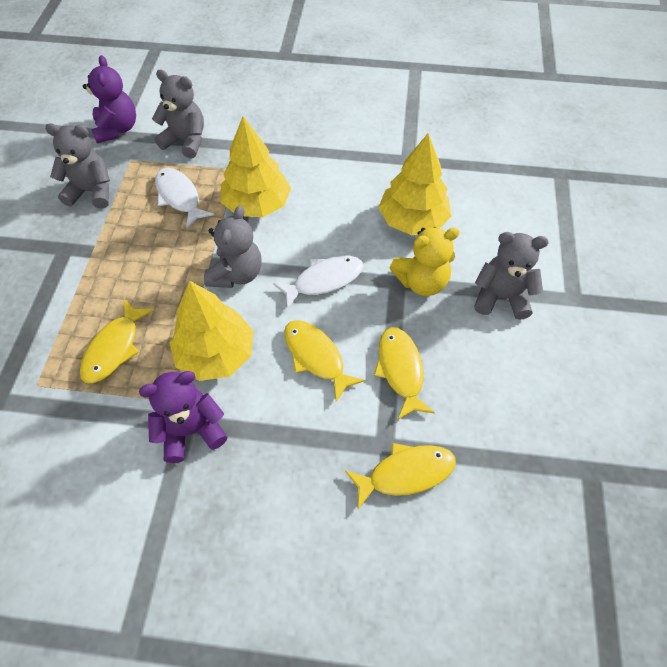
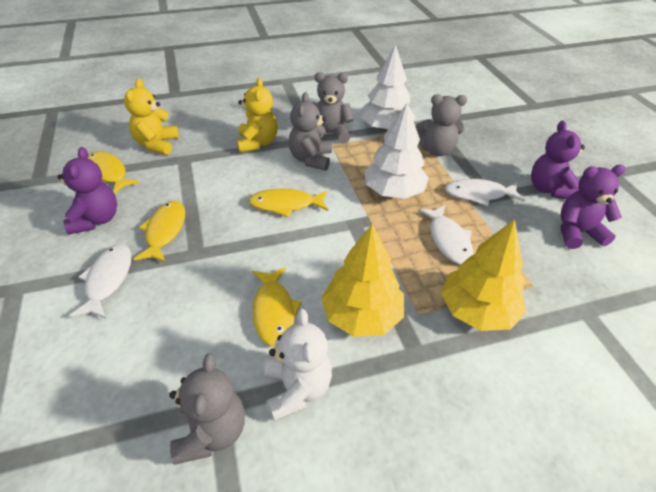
purple teddy bear: 2 -> 3
white fish: 2 -> 3
white teddy bear: 0 -> 1
white tree: 0 -> 2
yellow teddy bear: 1 -> 2
yellow tree: 3 -> 2

